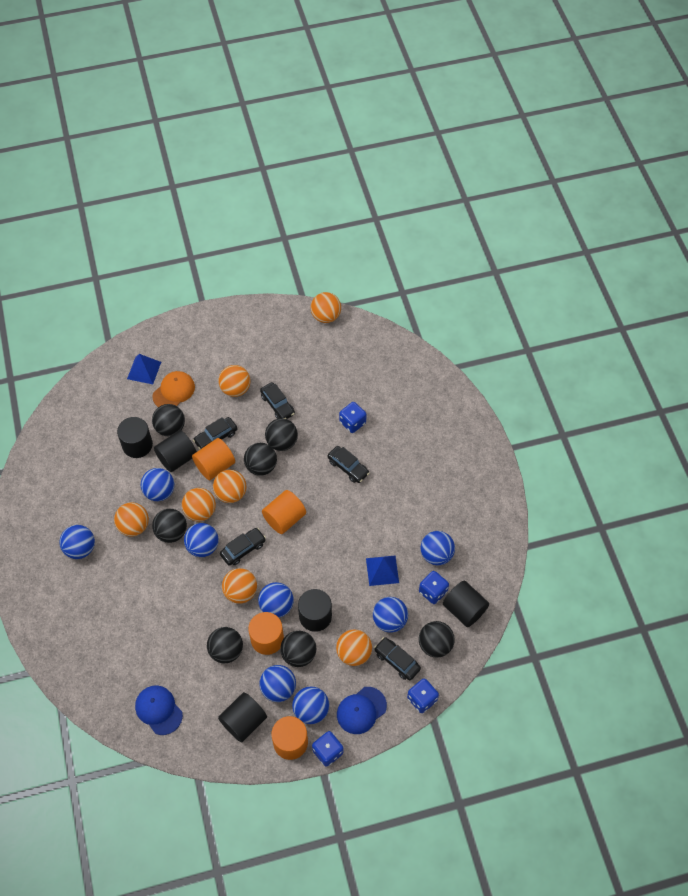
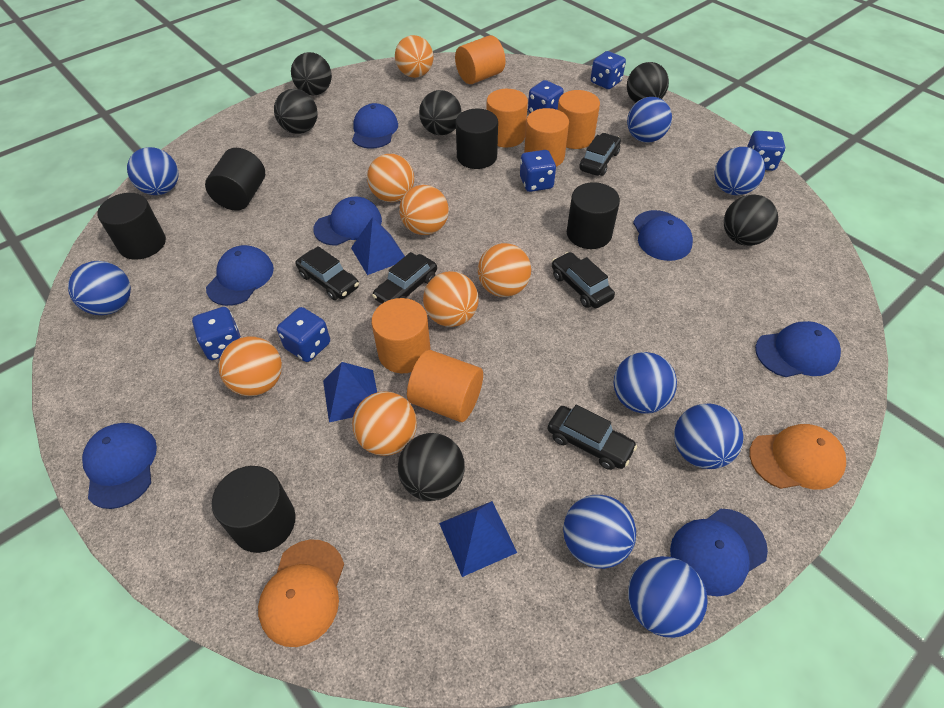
black ball: 7 -> 6
blue cap: 2 -> 7
blue dice: 4 -> 6
blue pyramid: 2 -> 3
orange cap: 1 -> 2
orange cylinder: 4 -> 6

